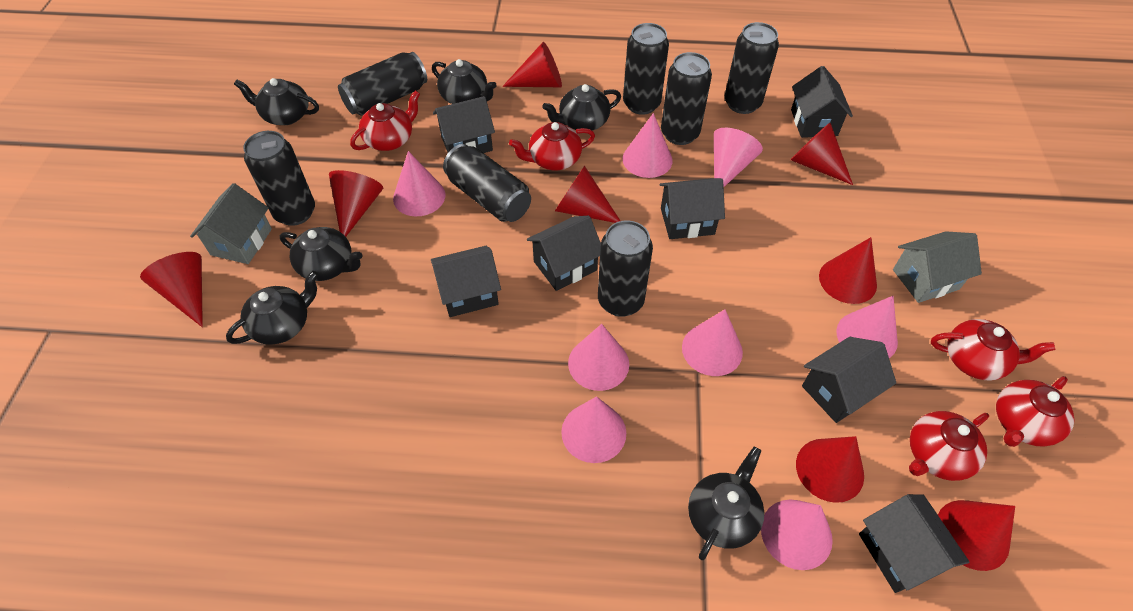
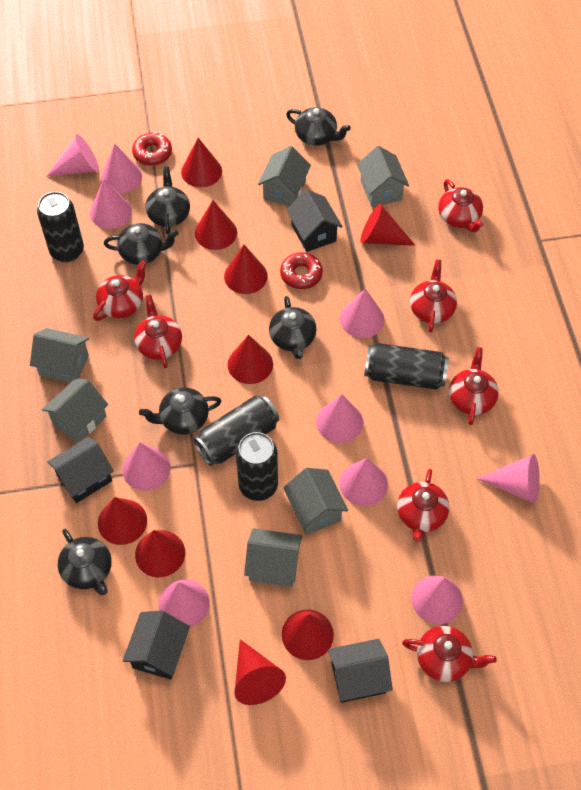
black can: 7 -> 4
black house: 7 -> 4
grey house: 2 -> 6
pink cone: 8 -> 10
red cone: 8 -> 9
red donut: 0 -> 2
red teapot: 5 -> 7

